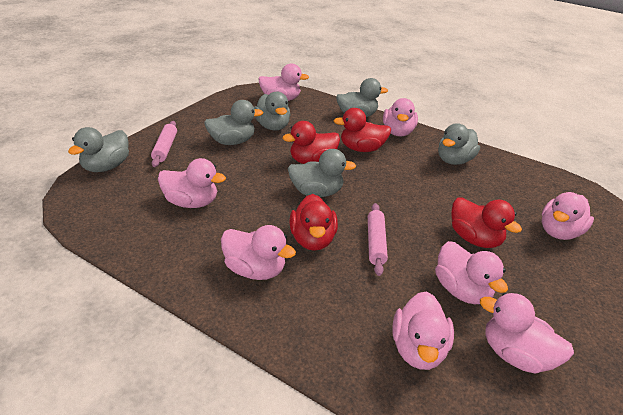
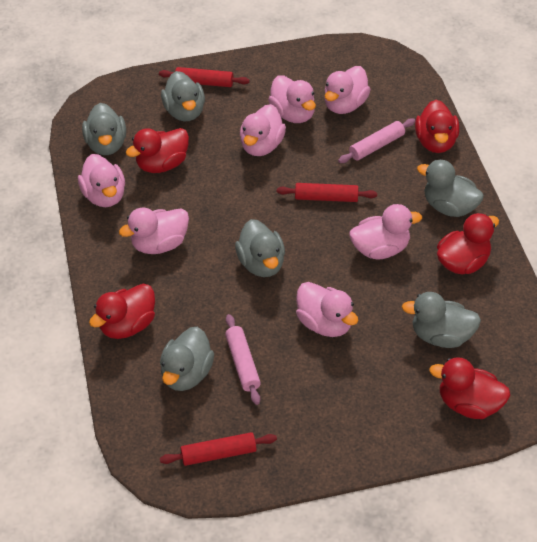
pink duck: 8 -> 7
red duck: 4 -> 5
red rolling pin: 0 -> 3

